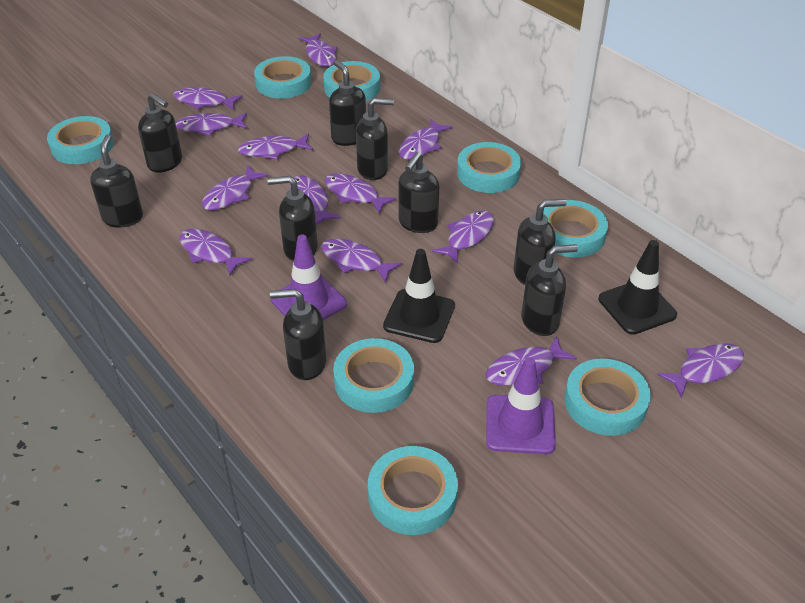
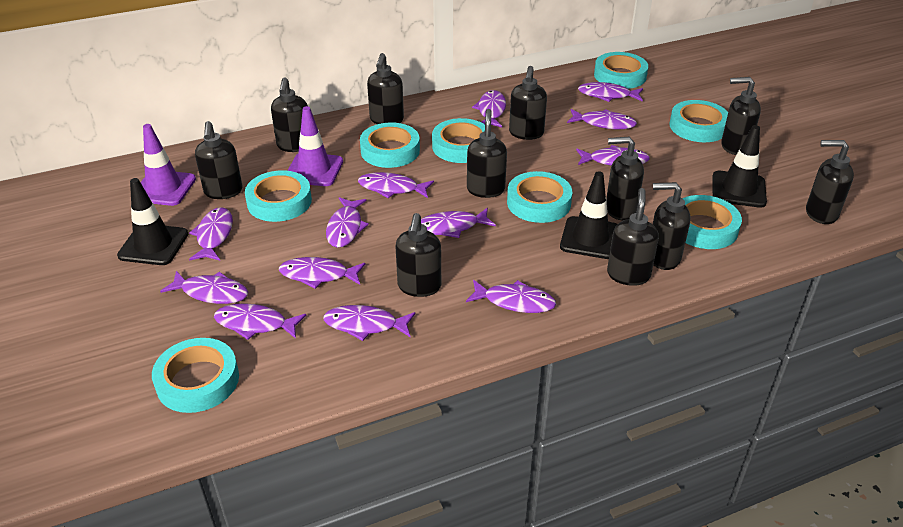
black soap dispenser: 9 -> 11
black traffic cone: 2 -> 3

